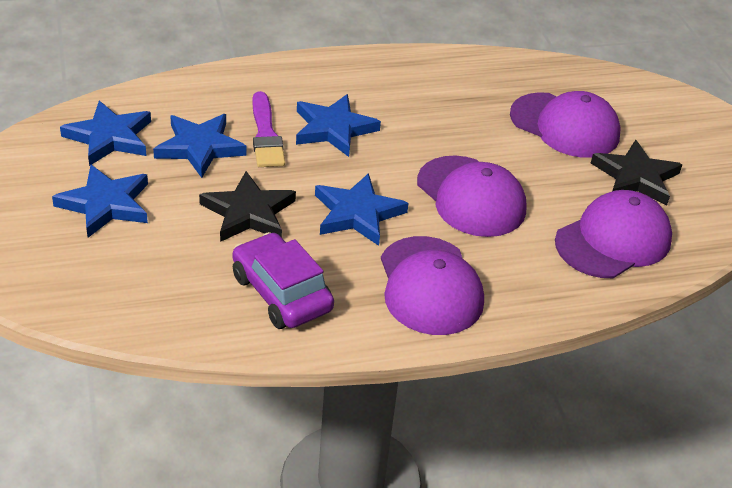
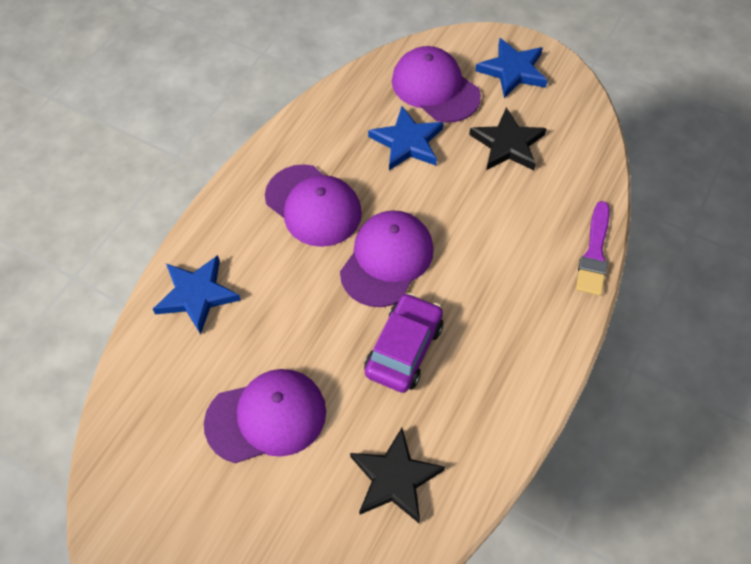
blue star: 5 -> 3

